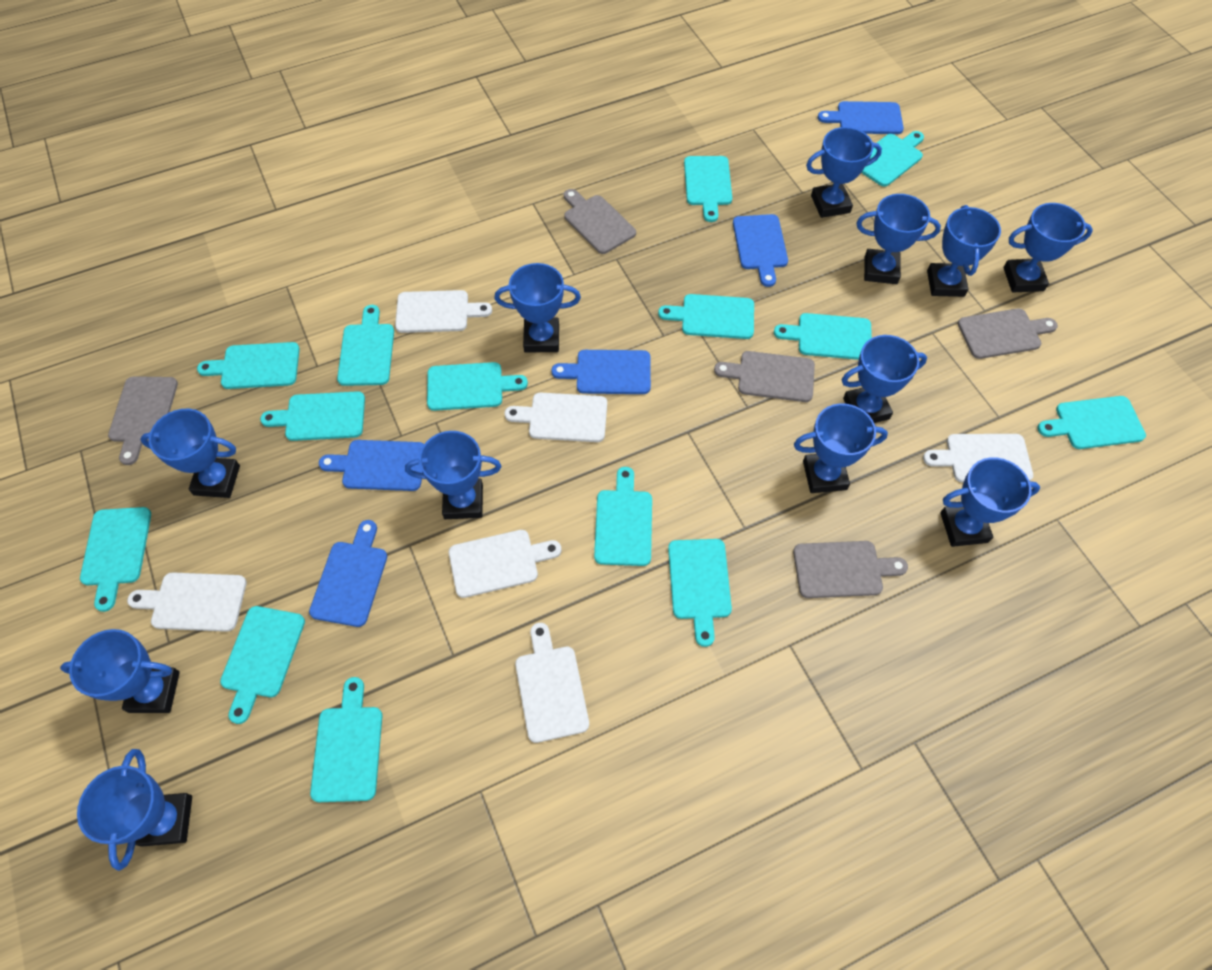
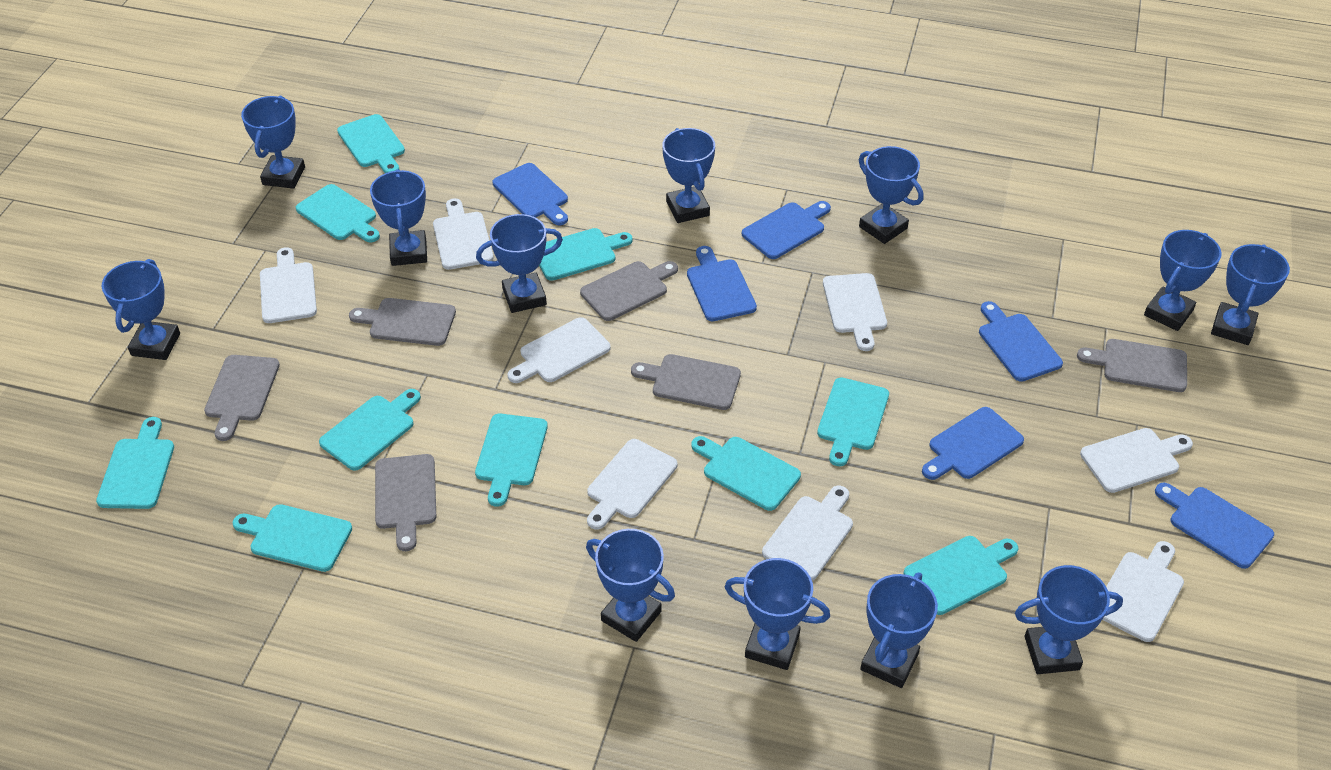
blue cutting board: 5 -> 6
grey cutting board: 5 -> 6
turquoise cutting board: 14 -> 10
white cutting board: 6 -> 8

